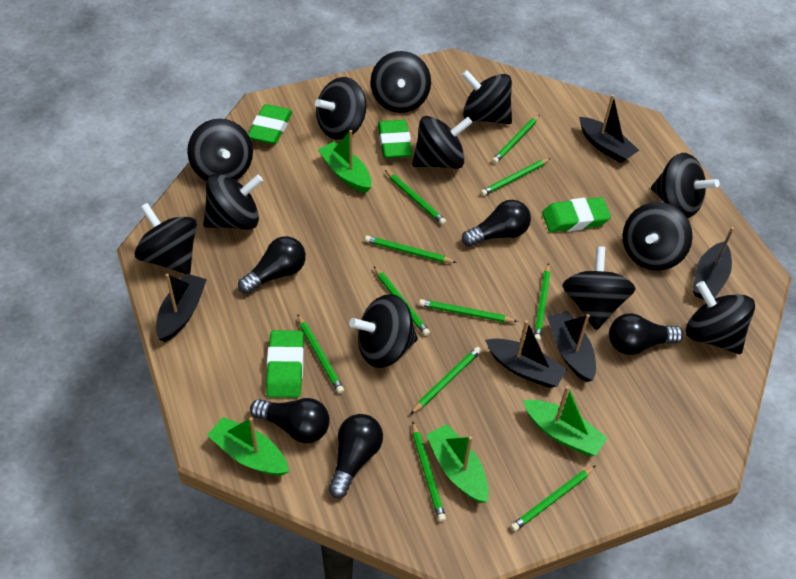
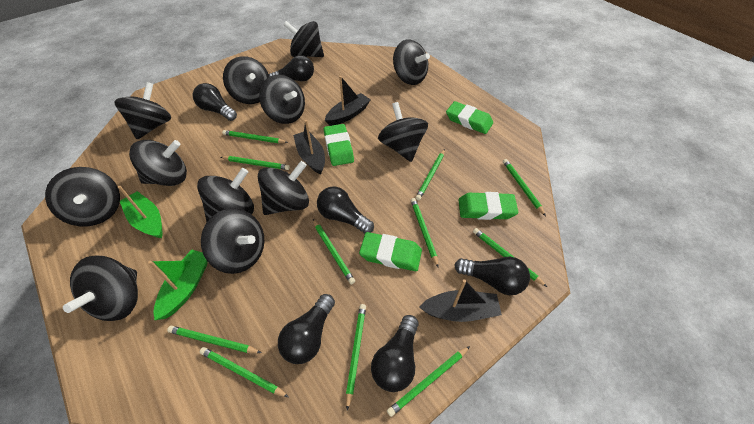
black boat: 5 -> 3
black light bulb: 5 -> 6
green boat: 4 -> 2

